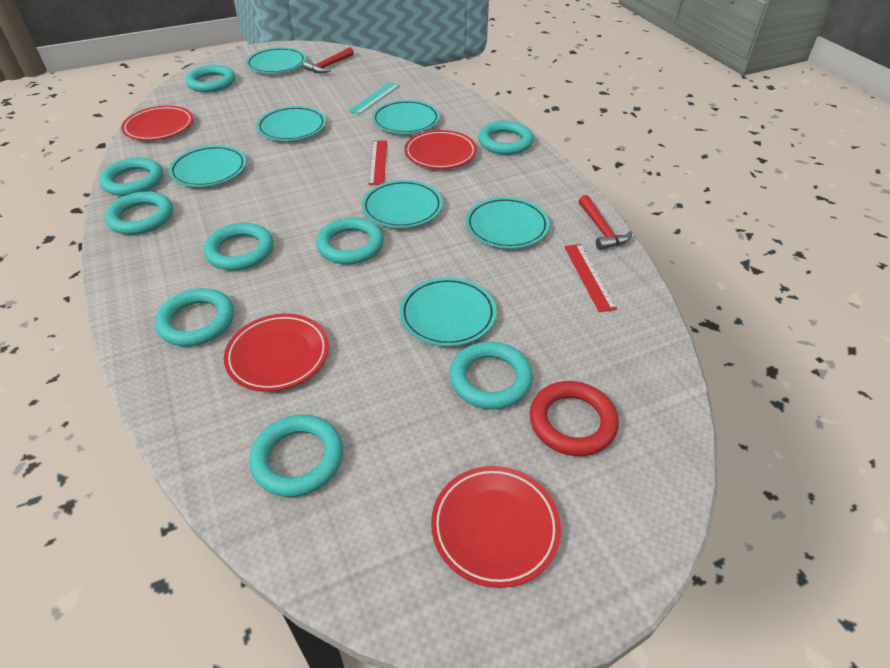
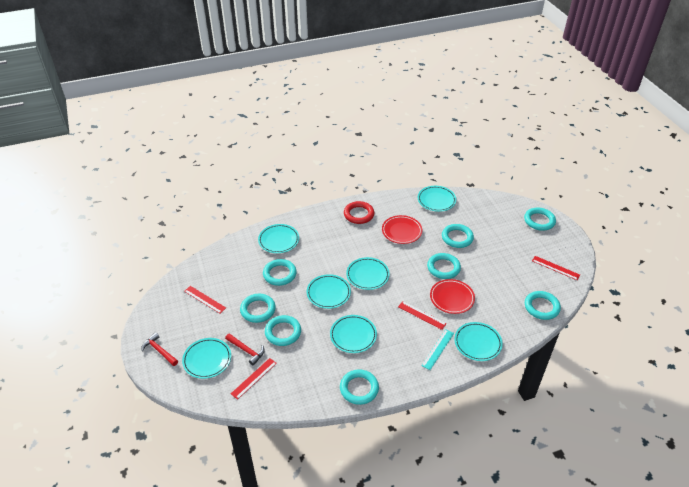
red plate: 4 -> 2
red ruler: 2 -> 4
turquoise ring: 9 -> 8

